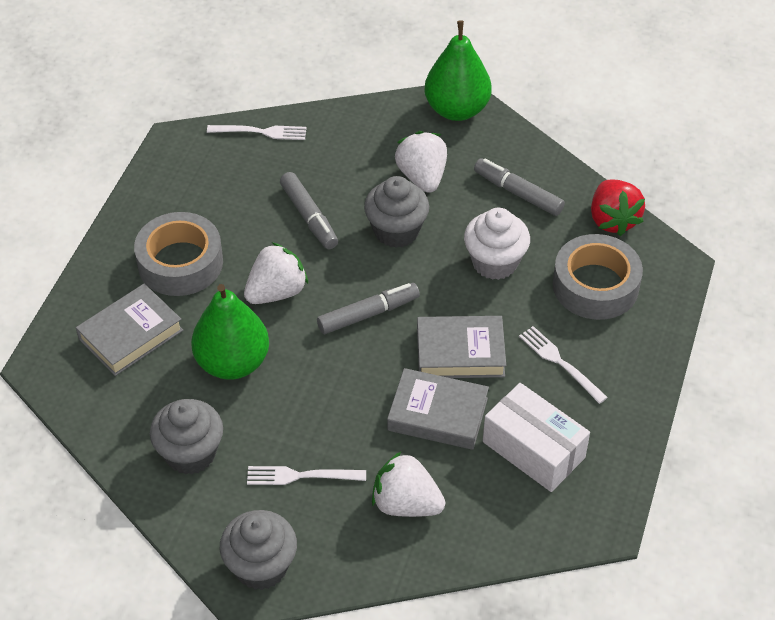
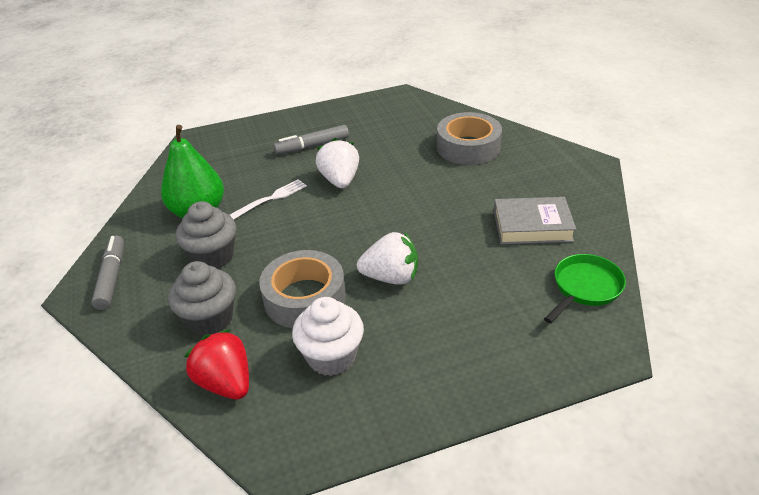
green pan: 0 -> 1
green pear: 2 -> 1
grey book: 3 -> 1
grey cupcake: 3 -> 2
grey marker: 3 -> 2
white box: 1 -> 0
white fork: 3 -> 1
white strawberry: 3 -> 2

